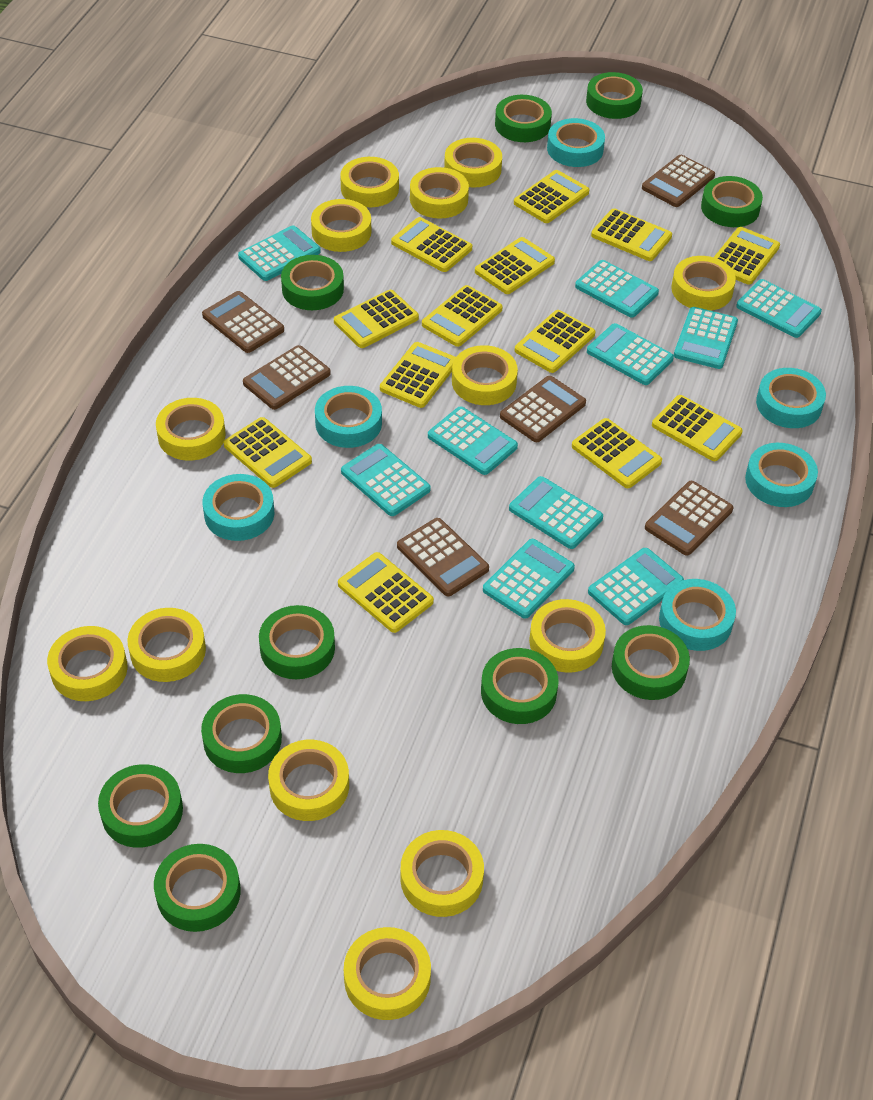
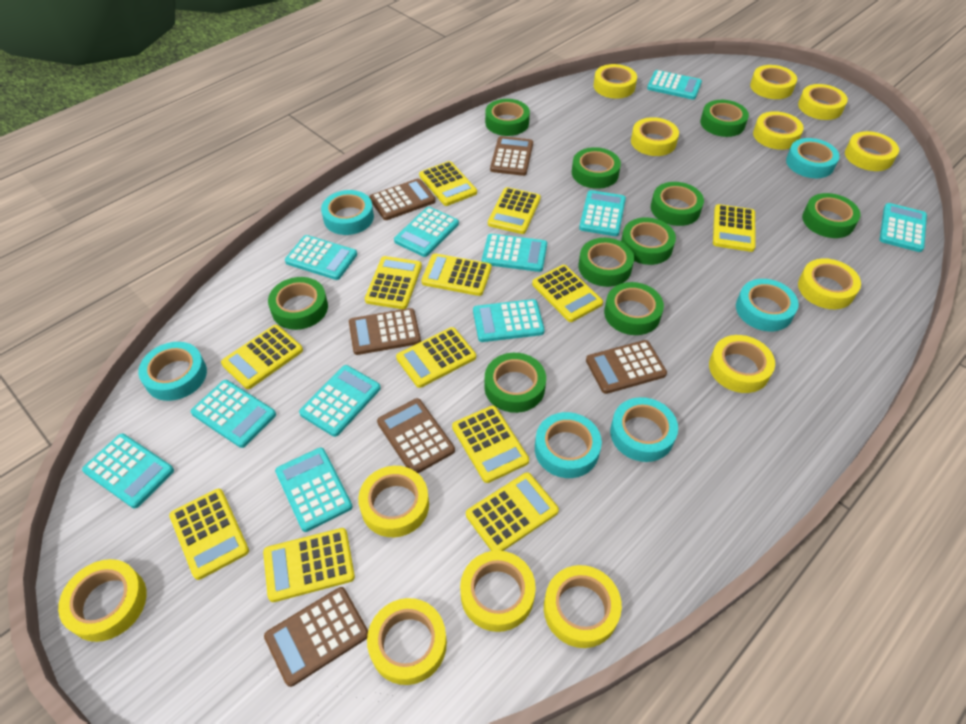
turquoise calculator: 10 -> 11
yellow calculator: 13 -> 12

